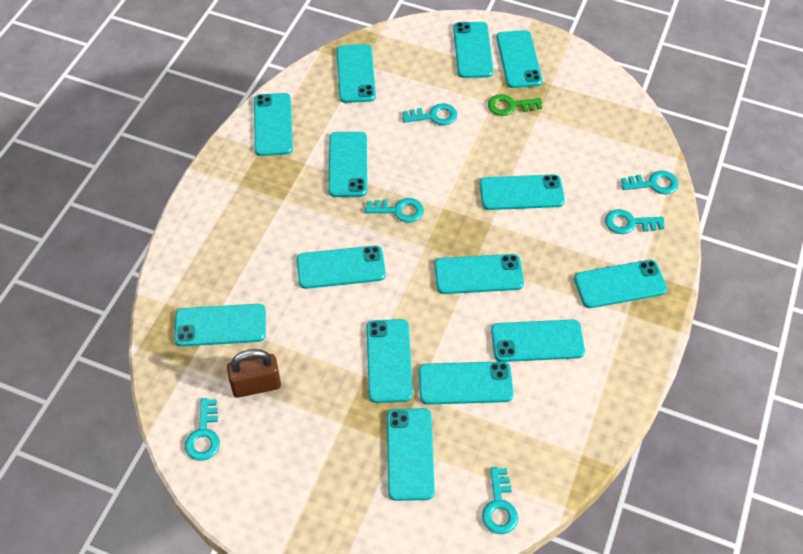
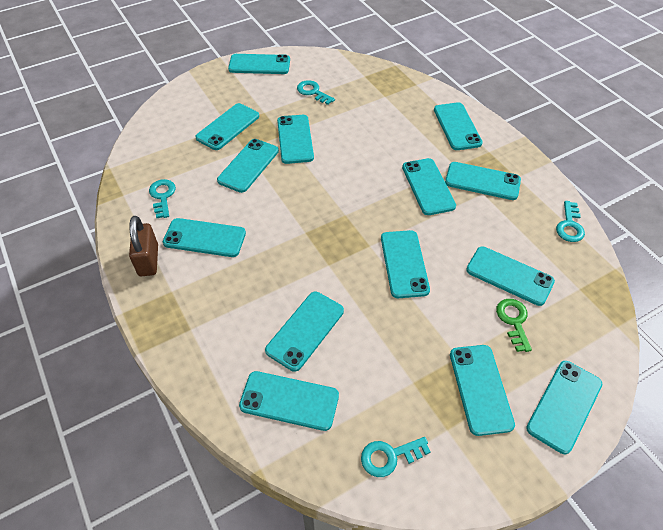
turquoise key: 6 -> 4

